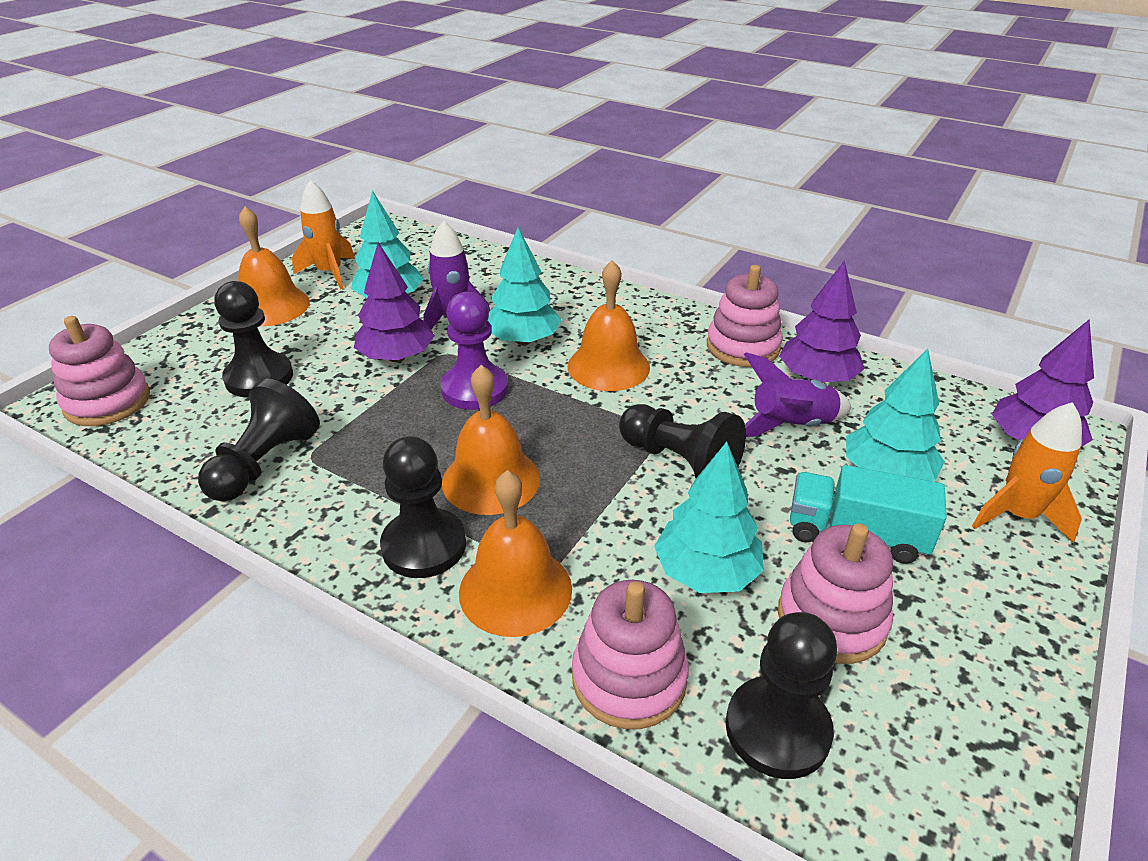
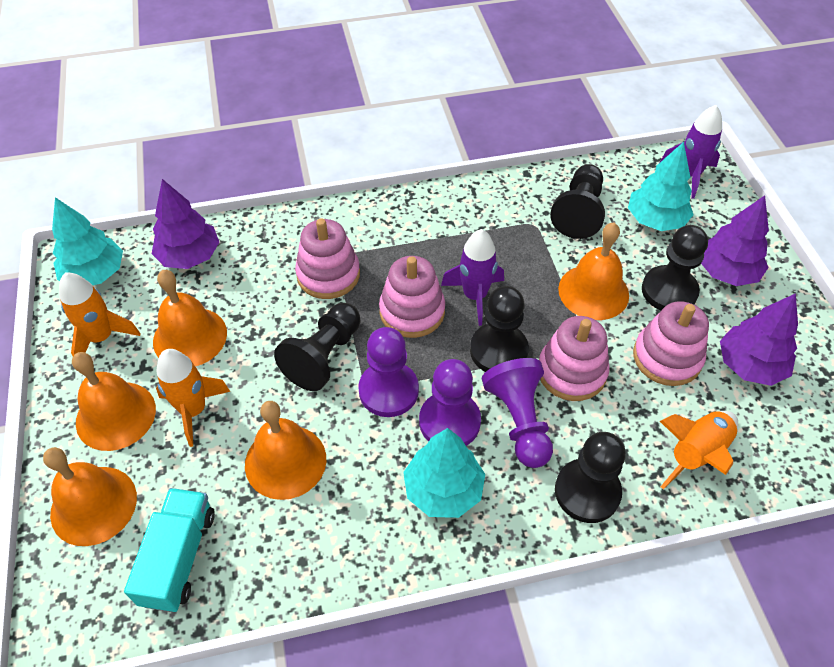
orange bell: 4 -> 5
orange rocket: 2 -> 3
purple pawn: 1 -> 3
turquoise tree: 4 -> 3

